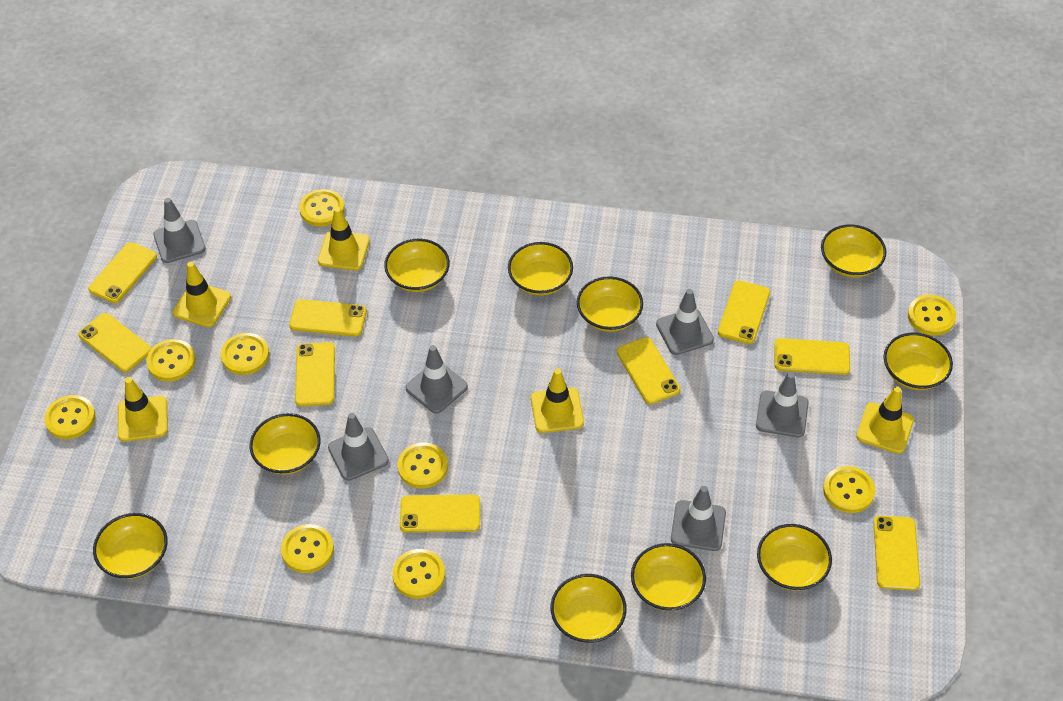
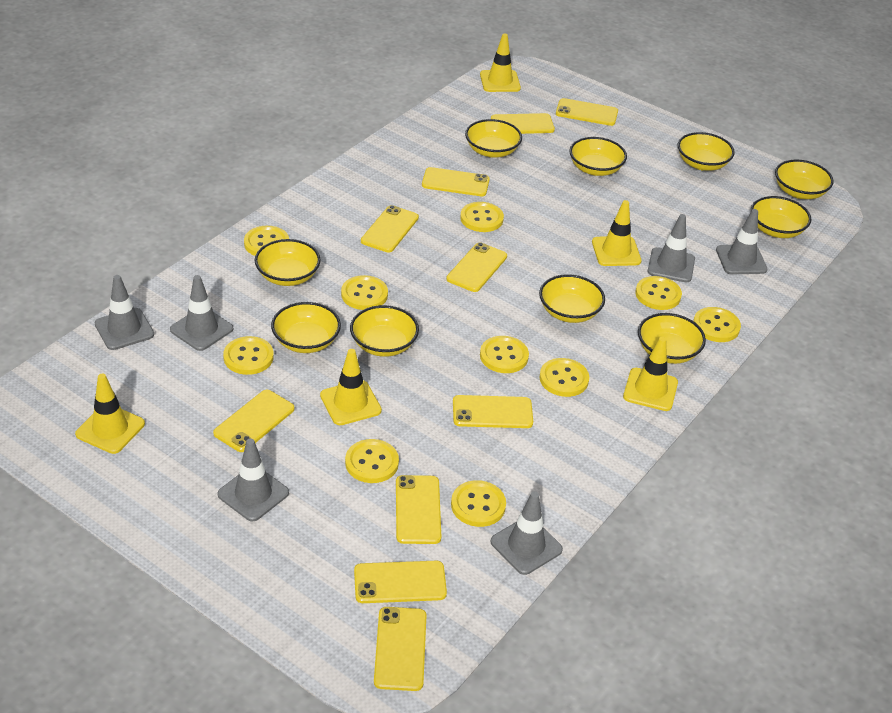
yellow button: 9 -> 10
yellow phone: 9 -> 10

